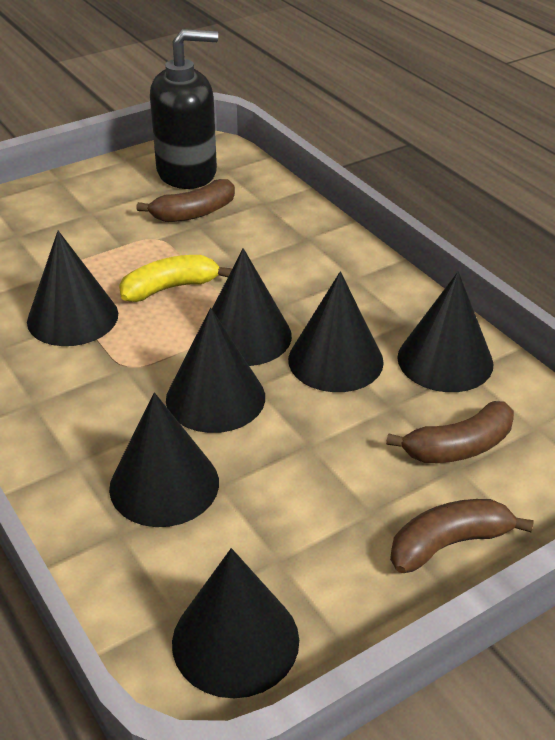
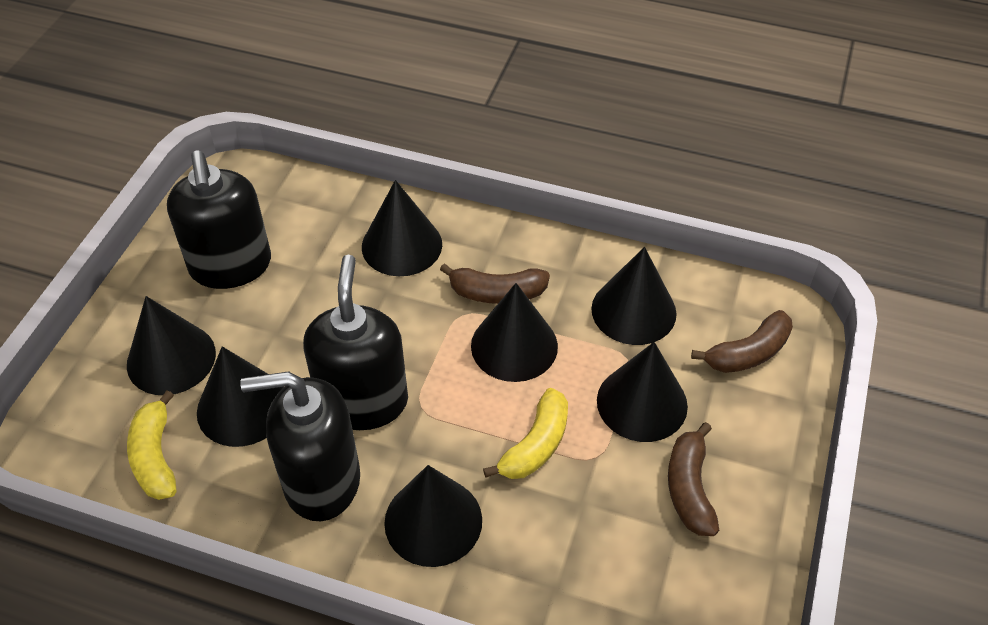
black soap dispenser: 1 -> 3
yellow banana: 1 -> 2

